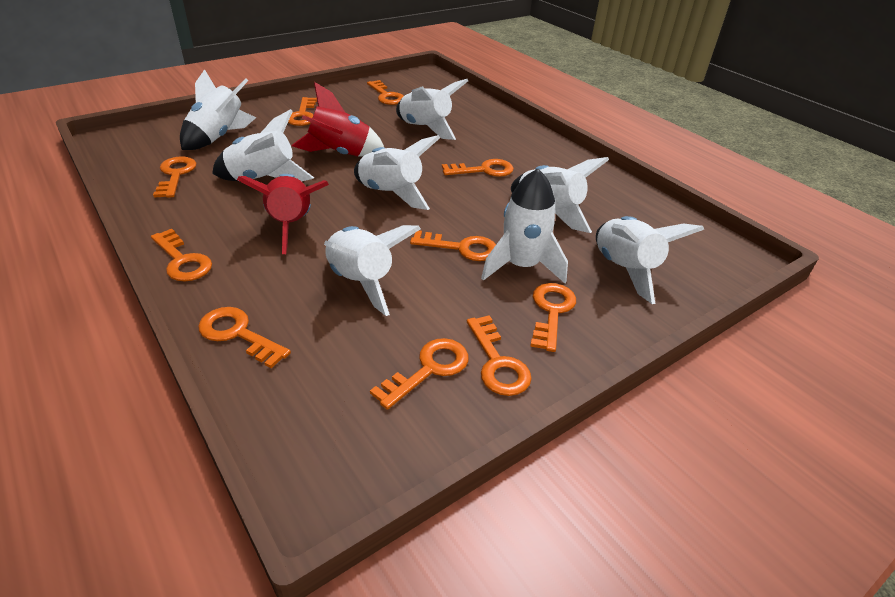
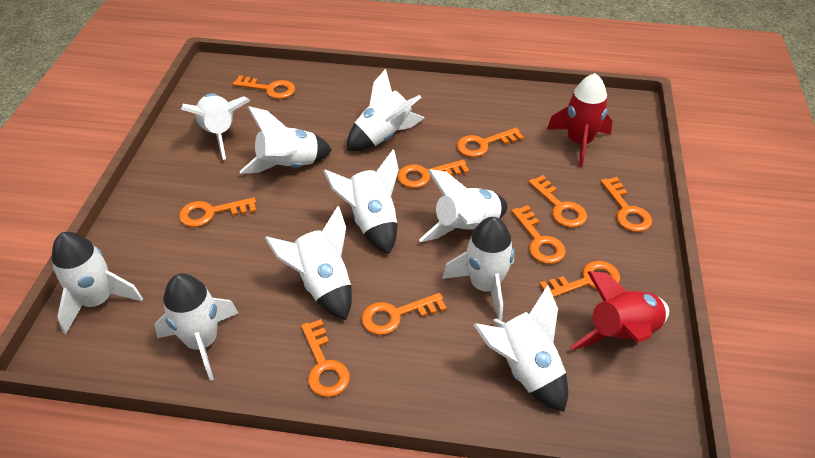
white rocket: 8 -> 10

